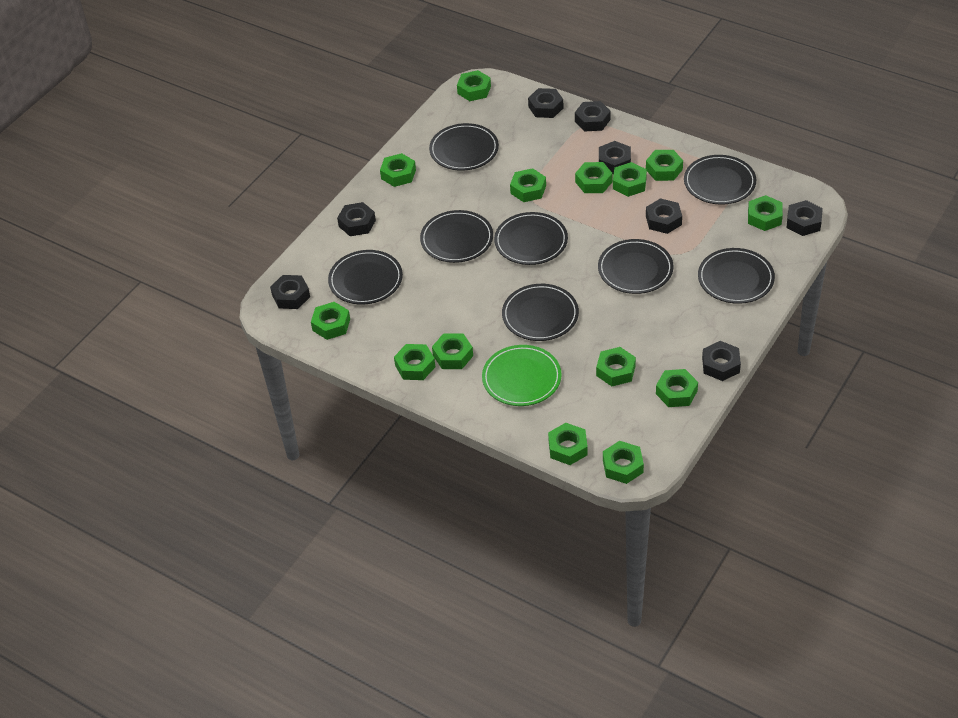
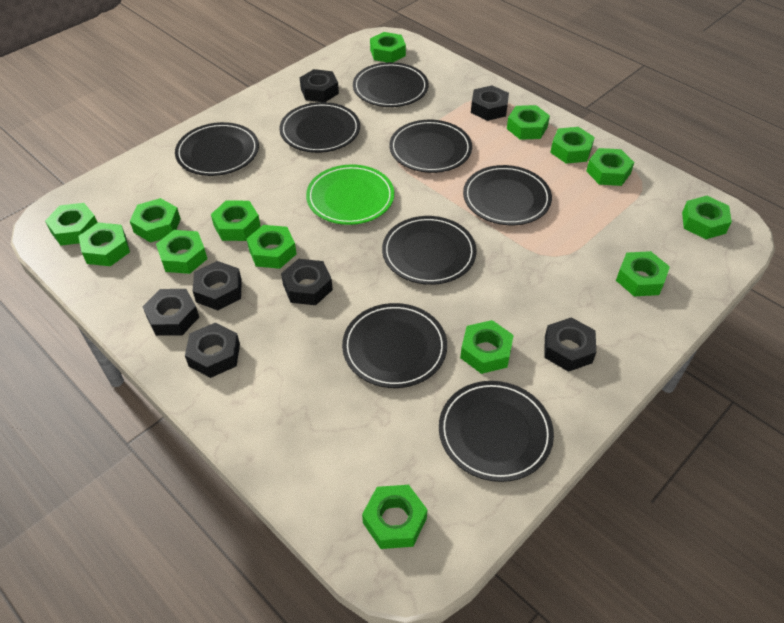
black nut: 8 -> 7

